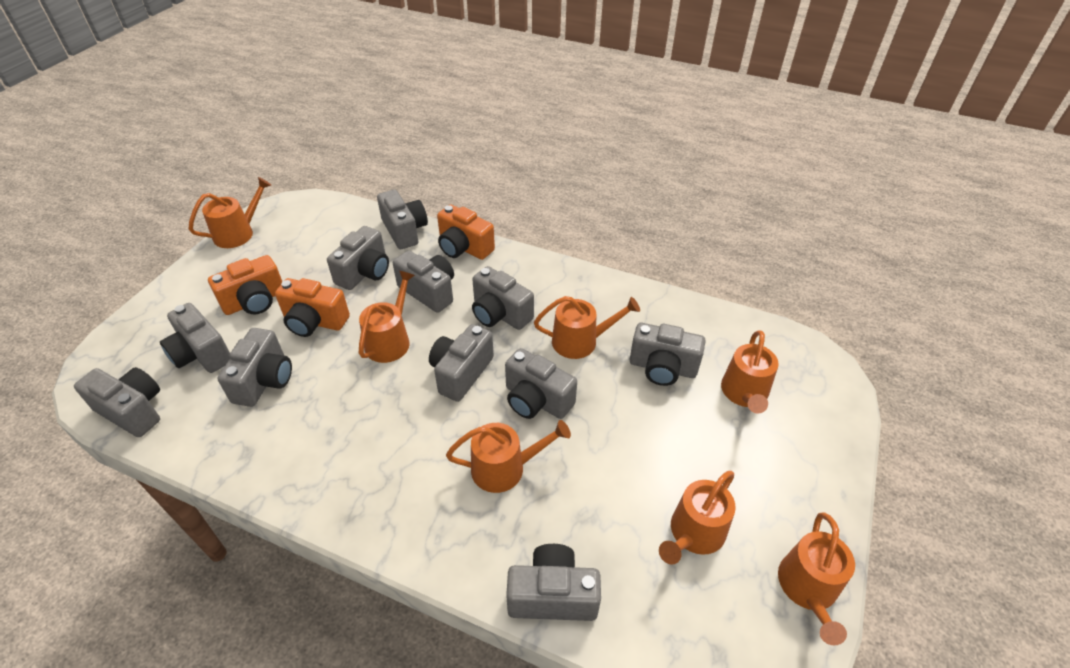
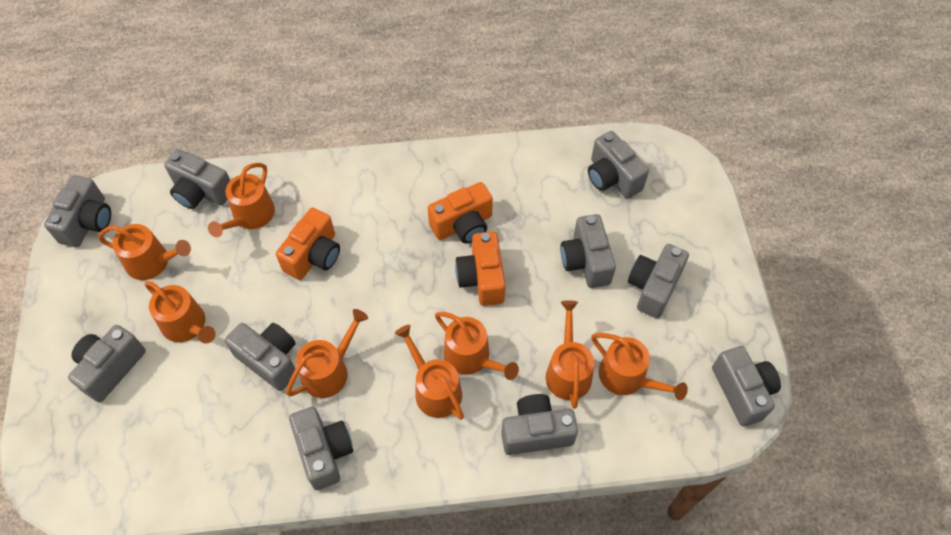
grey camera: 11 -> 10
orange watering can: 7 -> 8

